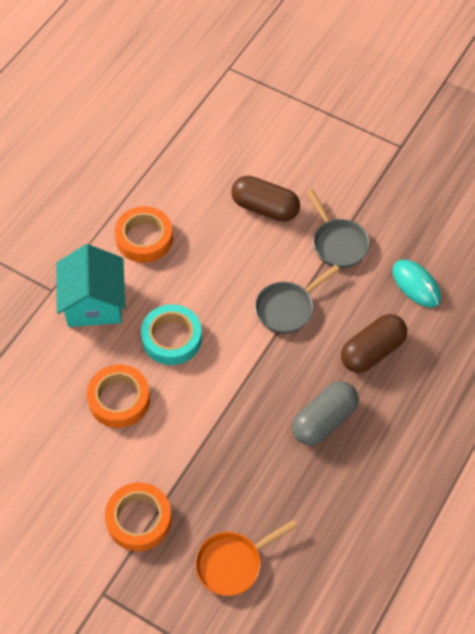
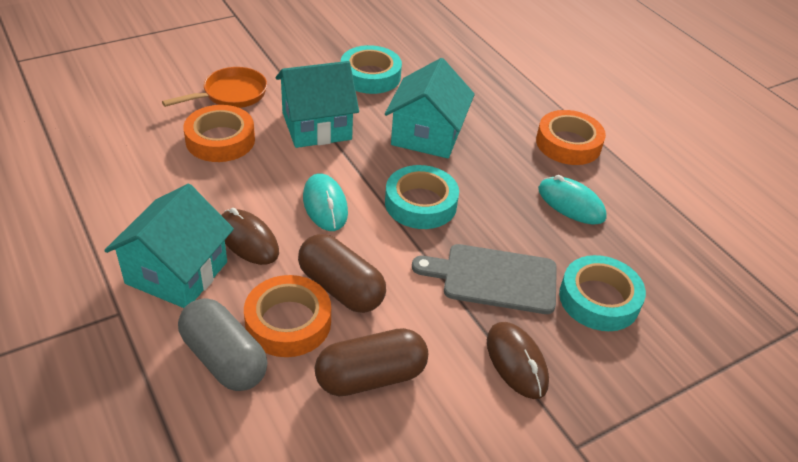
brown mouse: 0 -> 2
grey cutting board: 0 -> 1
grey pan: 2 -> 0
turquoise house: 1 -> 3
turquoise mouse: 1 -> 2
turquoise tape: 1 -> 3

